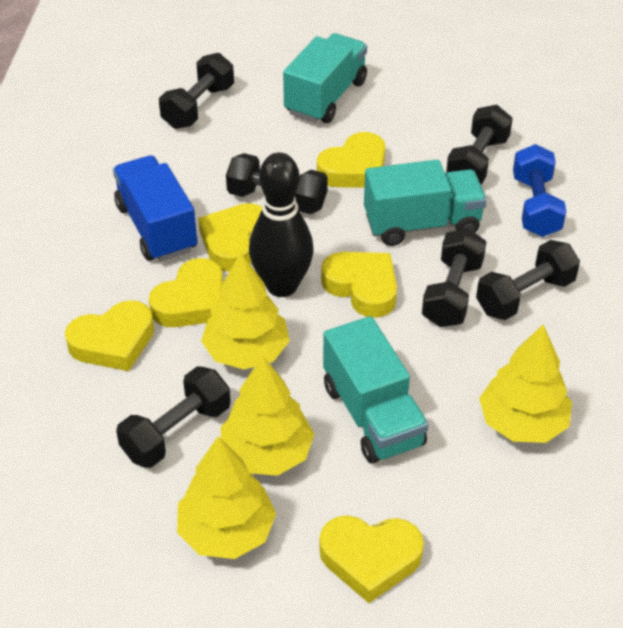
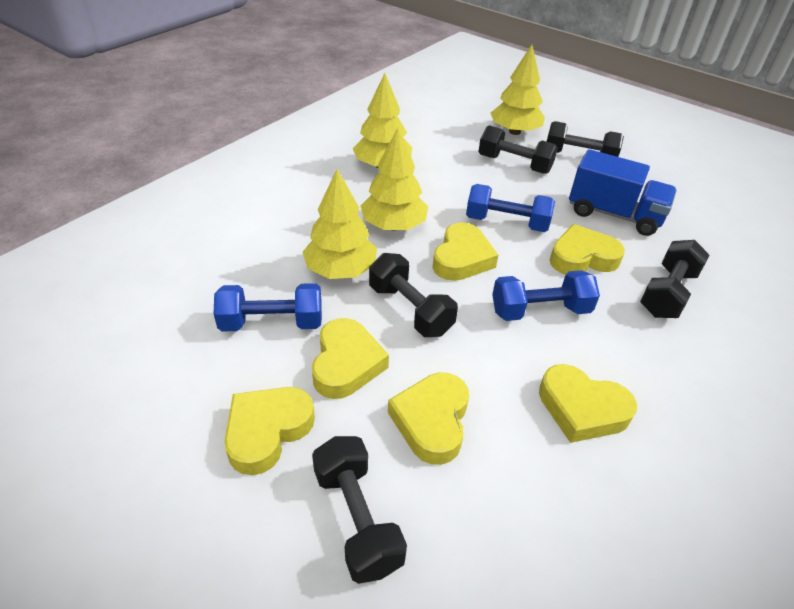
black bowling pin: 1 -> 0
black dumbbell: 6 -> 5
blue dumbbell: 1 -> 3
turquoise truck: 3 -> 0

